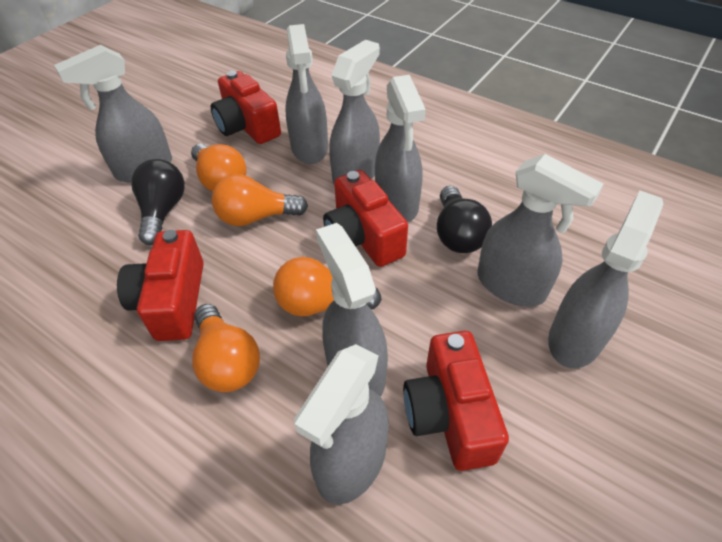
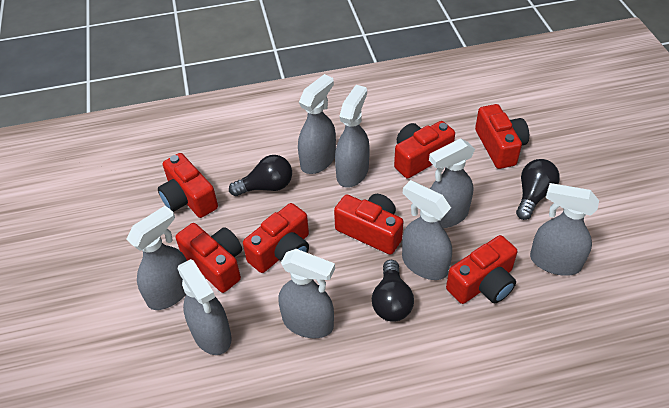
black light bulb: 2 -> 3
orange light bulb: 4 -> 0
red camera: 4 -> 7

